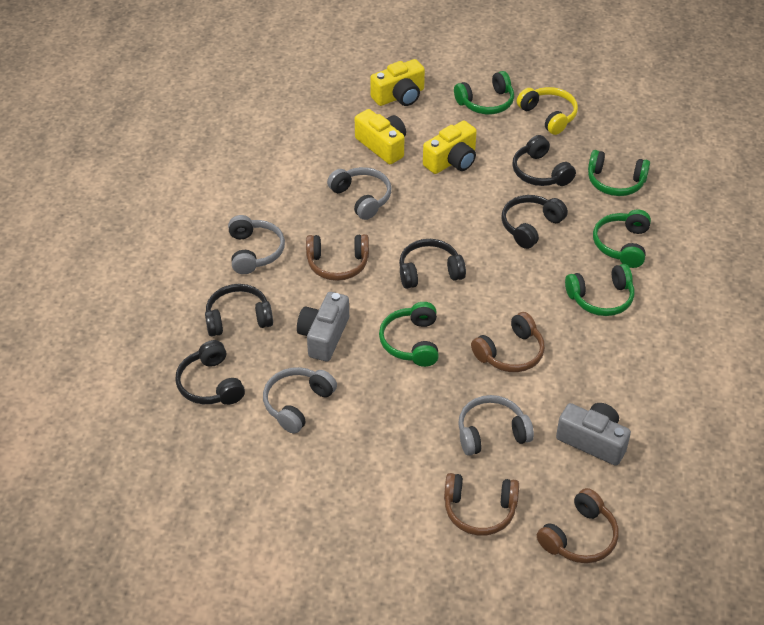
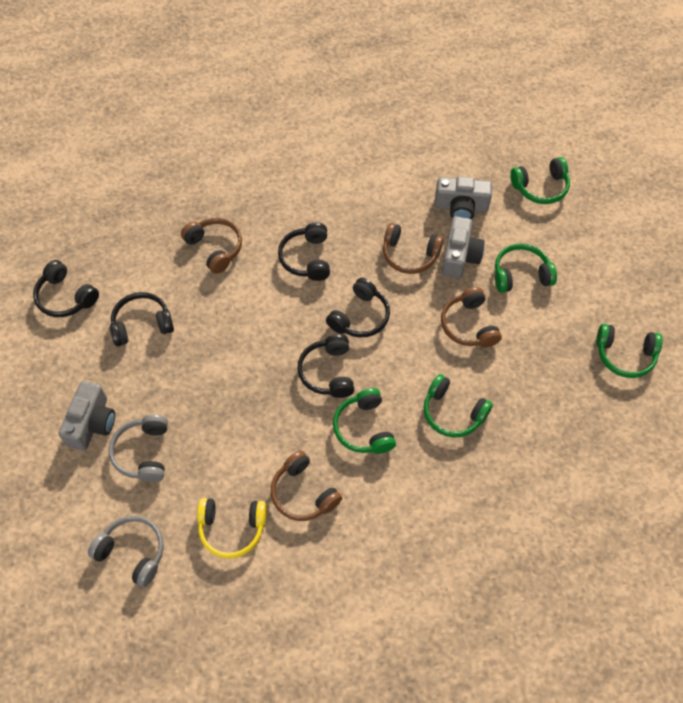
grey camera: 2 -> 3
grey headphones: 4 -> 2
yellow camera: 3 -> 0

